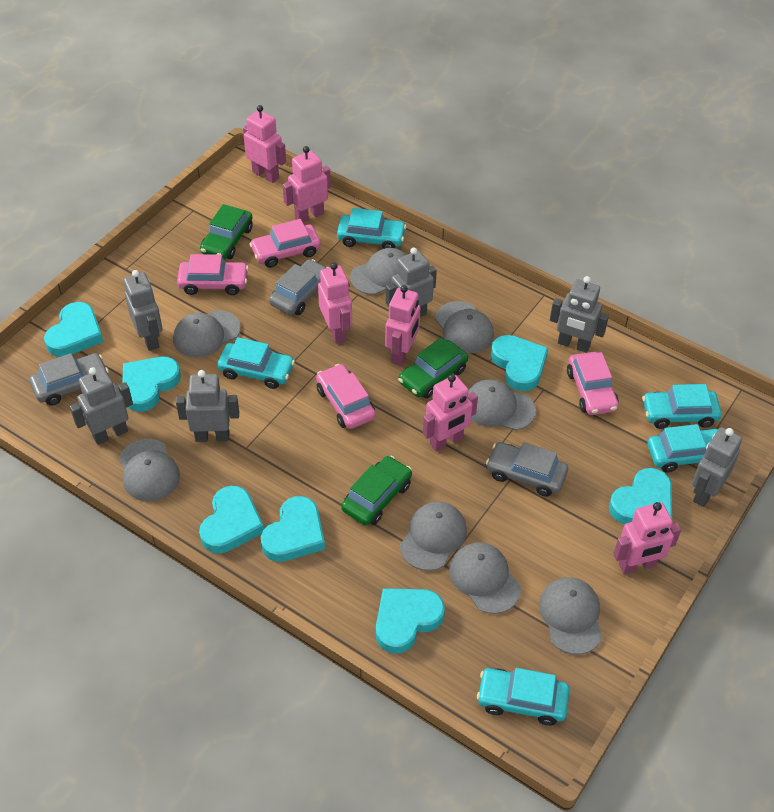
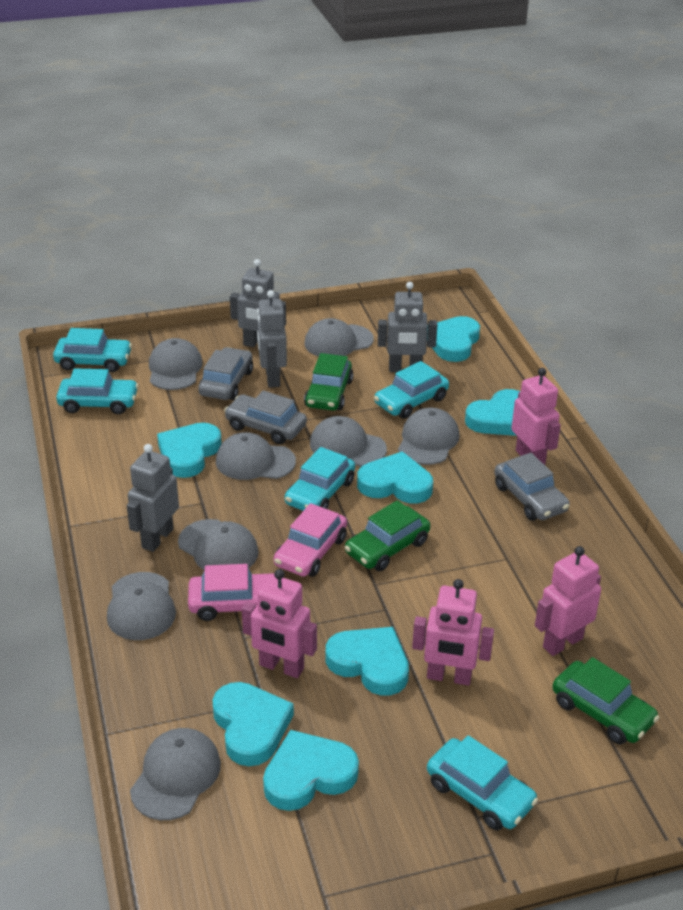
grey robot: 6 -> 4
pink car: 4 -> 2
pink robot: 6 -> 4

